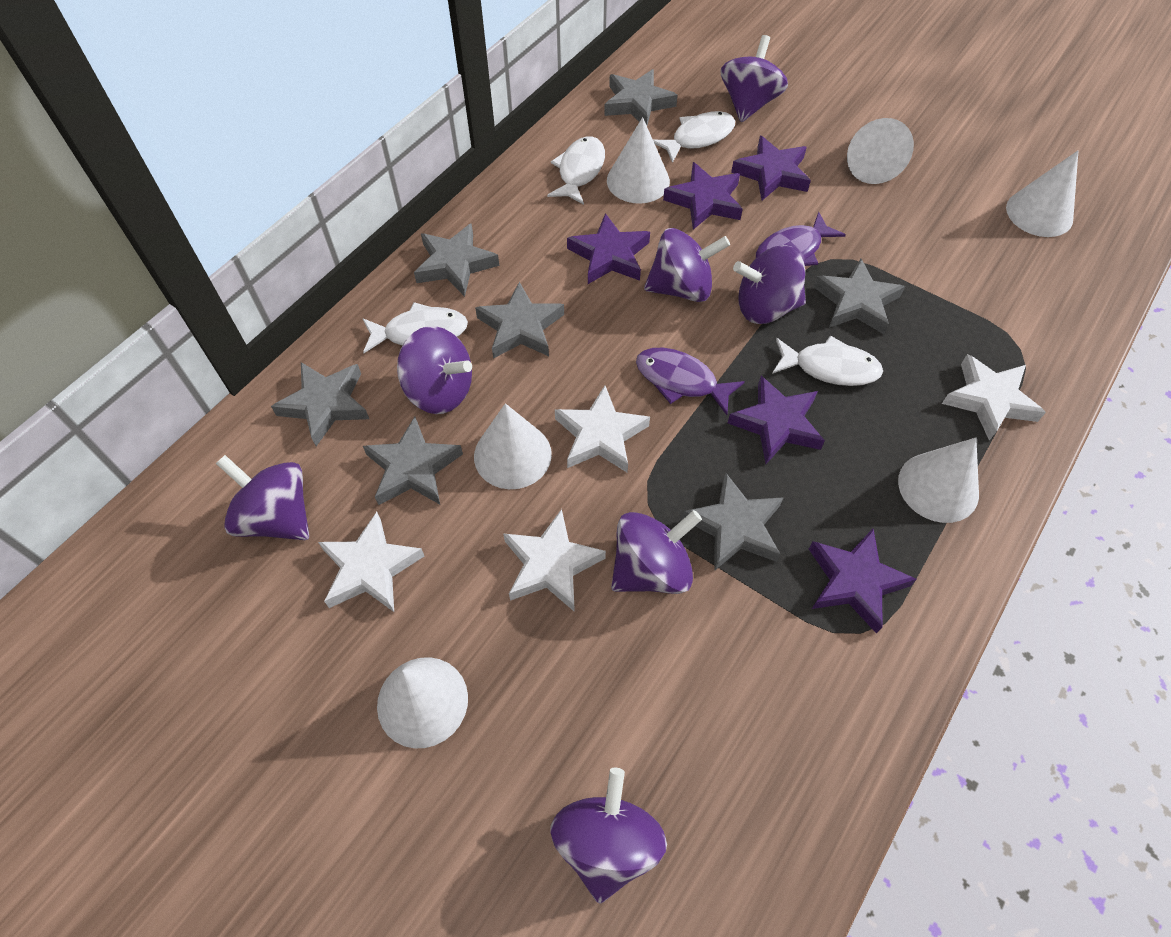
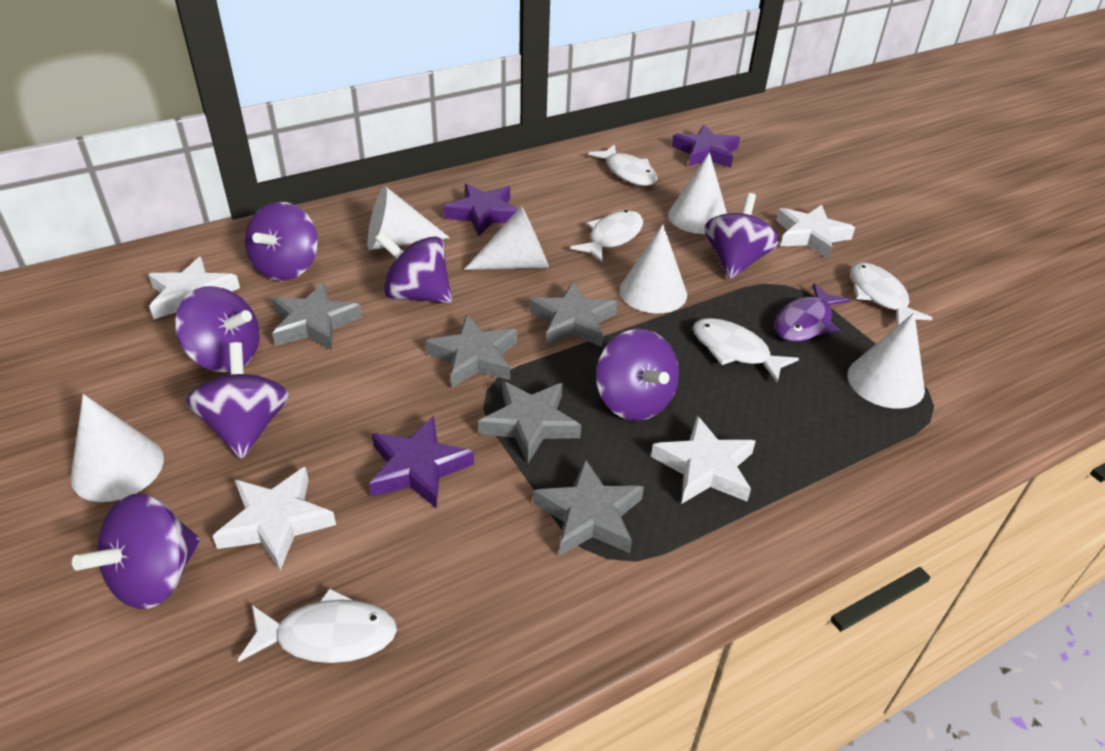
grey star: 7 -> 5
purple fish: 2 -> 1
purple star: 5 -> 3
white fish: 4 -> 5

